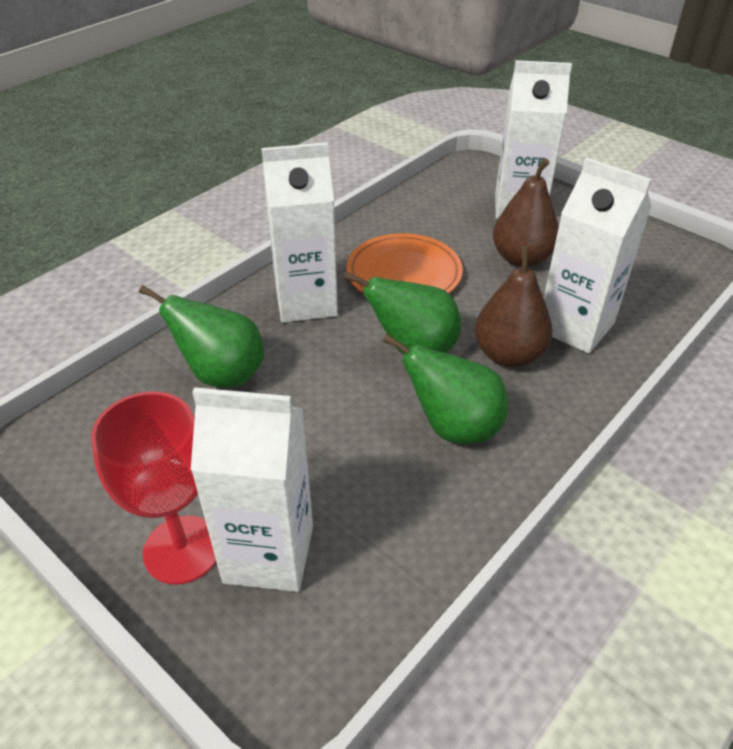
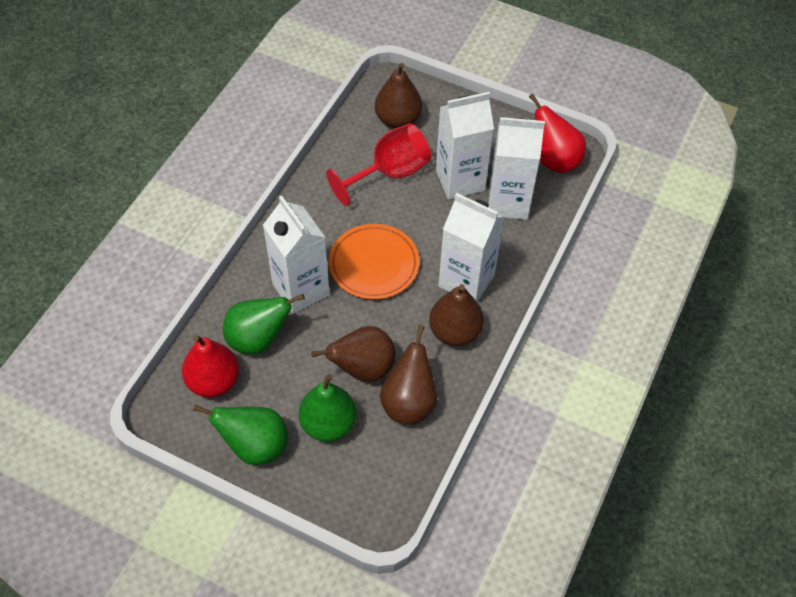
brown pear: 2 -> 4
red pear: 0 -> 2

